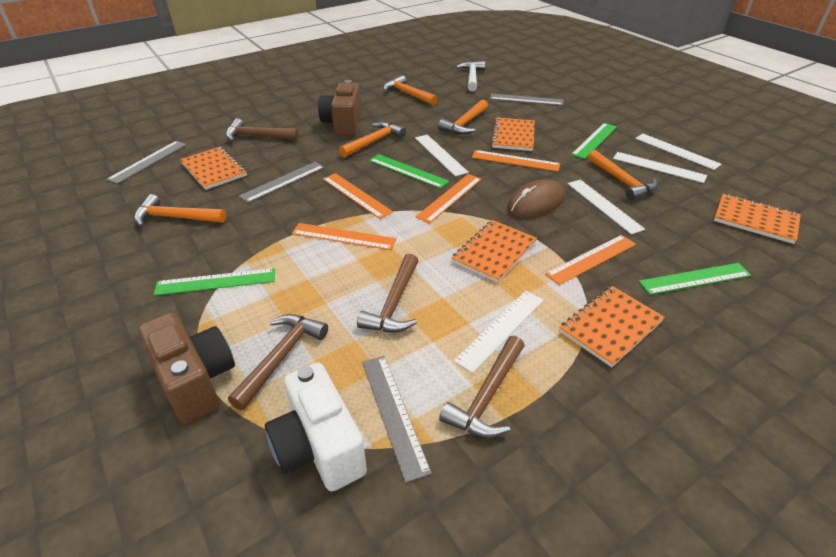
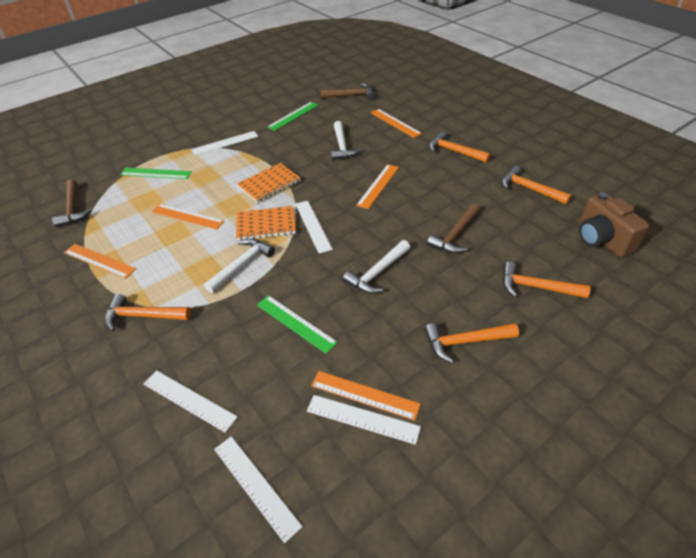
brown camera: 2 -> 1
brown hammer: 4 -> 3
brown mouse: 1 -> 0
green ruler: 4 -> 3
grey ruler: 4 -> 0
orange notebook: 5 -> 2
white camera: 1 -> 0
white hammer: 1 -> 3

